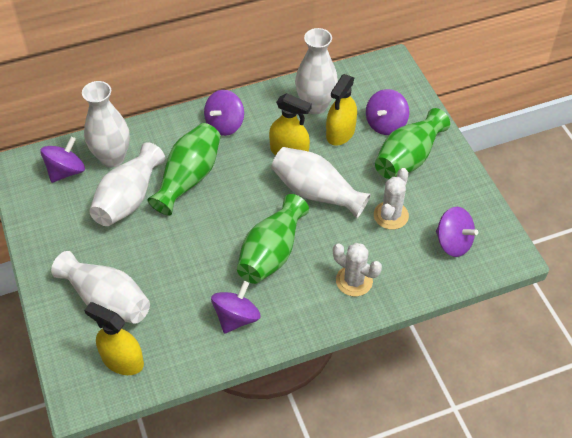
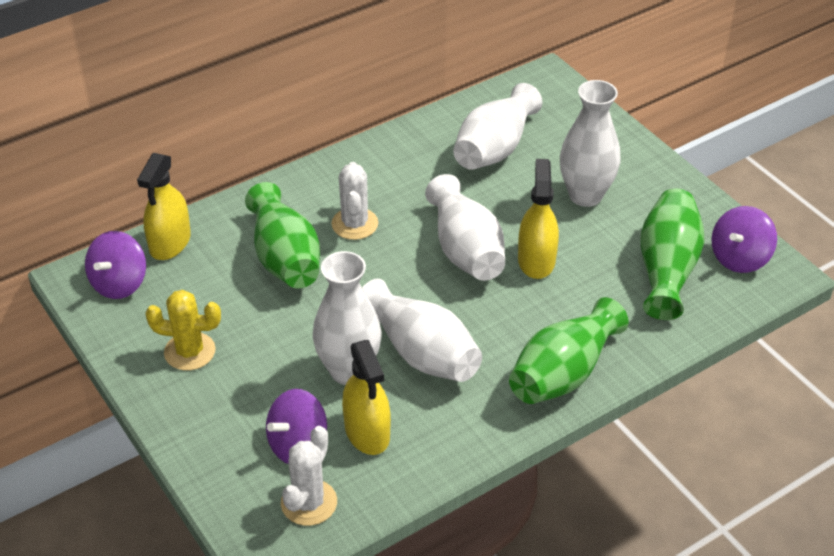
purple spinning top: 5 -> 3
yellow cactus: 0 -> 1

